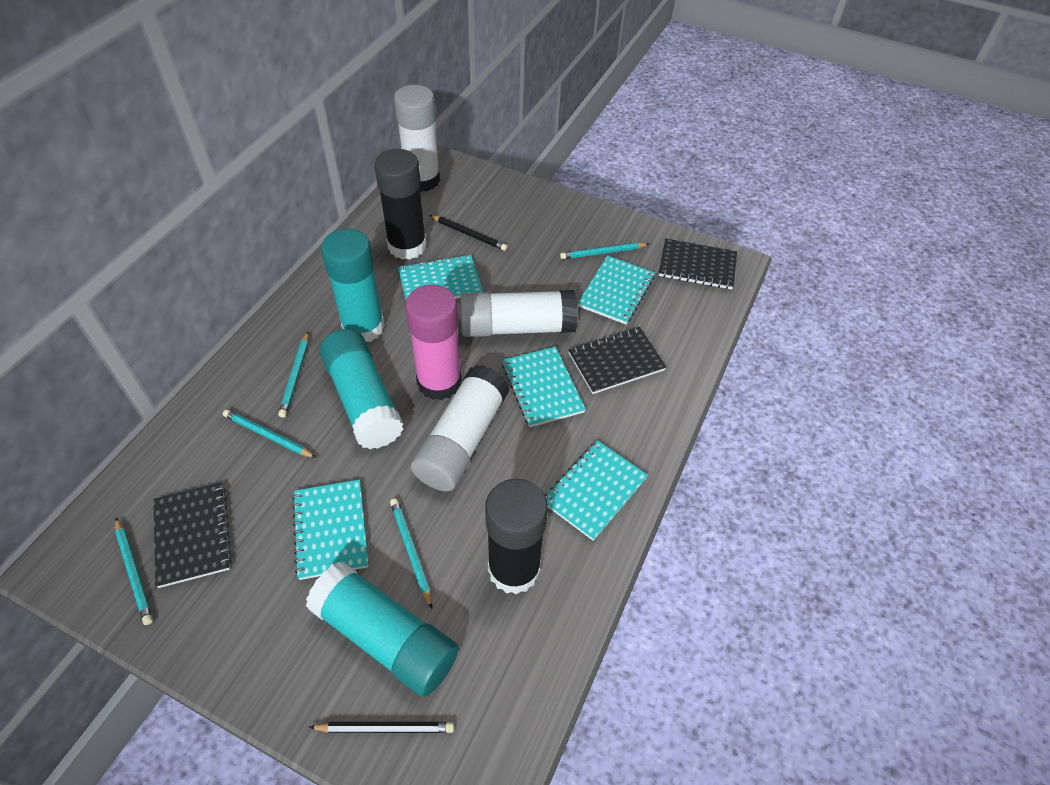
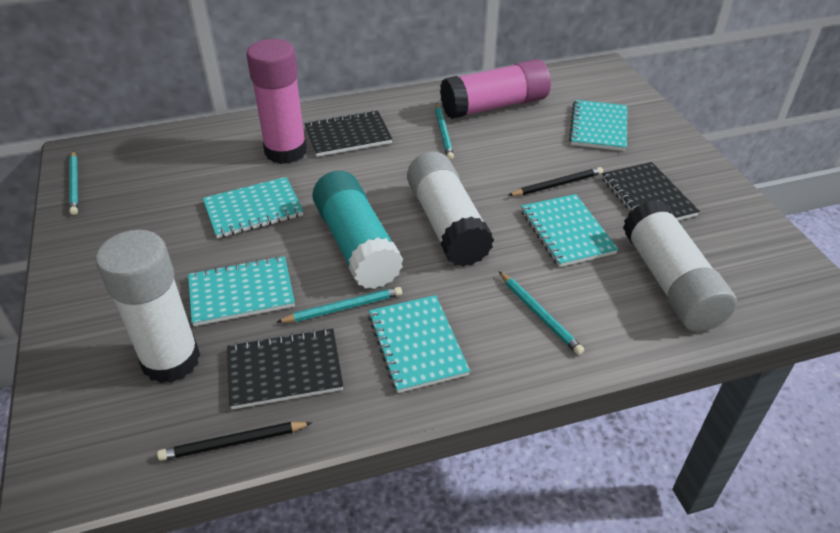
black glue stick: 2 -> 0
pink glue stick: 1 -> 2
turquoise glue stick: 3 -> 1
turquoise pencil: 5 -> 4

